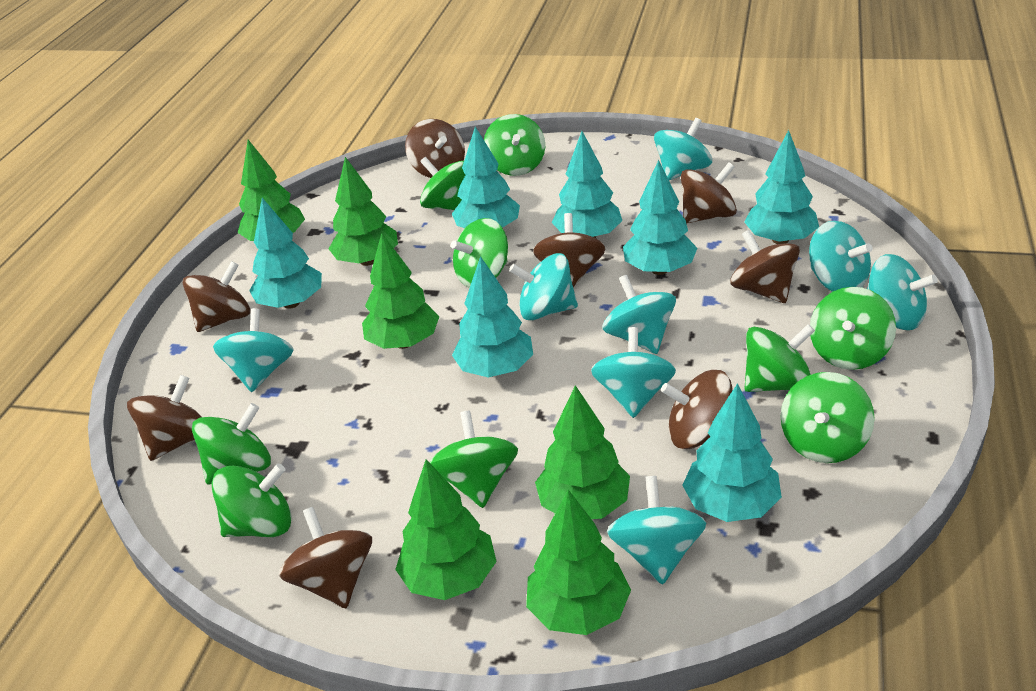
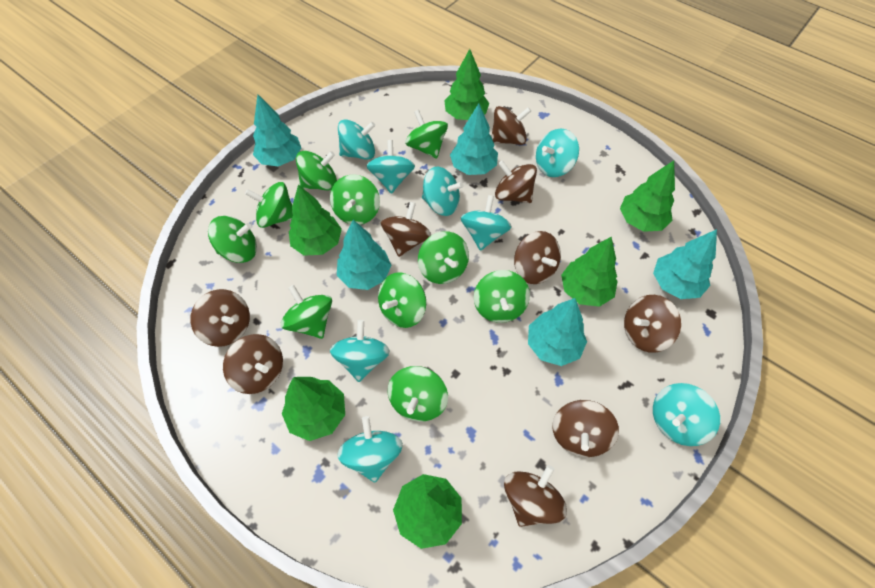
brown spinning top: 8 -> 9
green spinning top: 9 -> 10
turquoise tree: 7 -> 5

